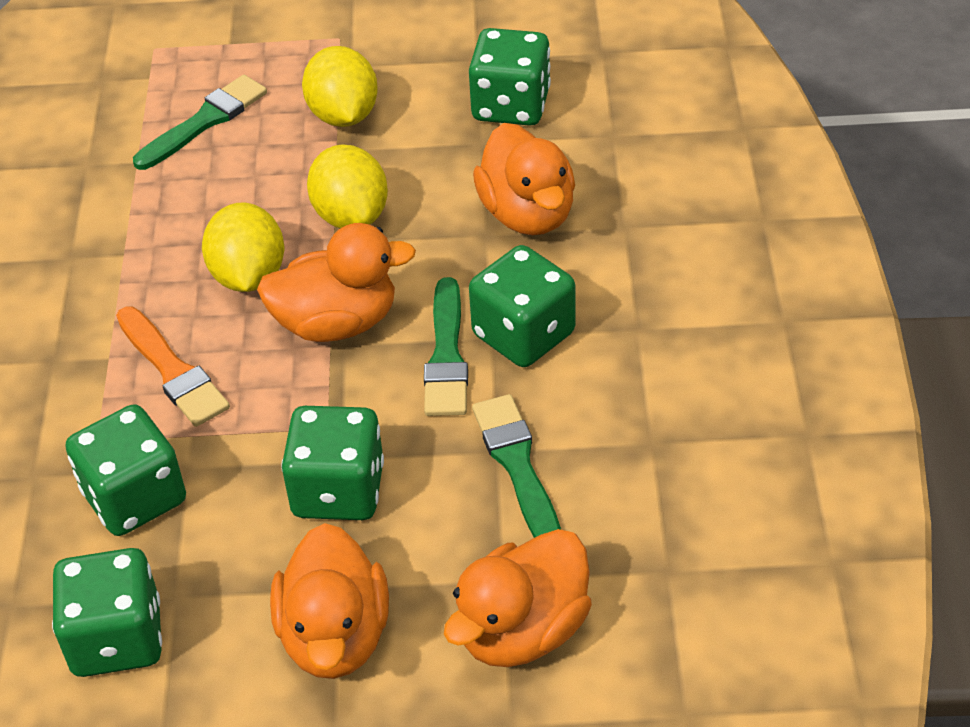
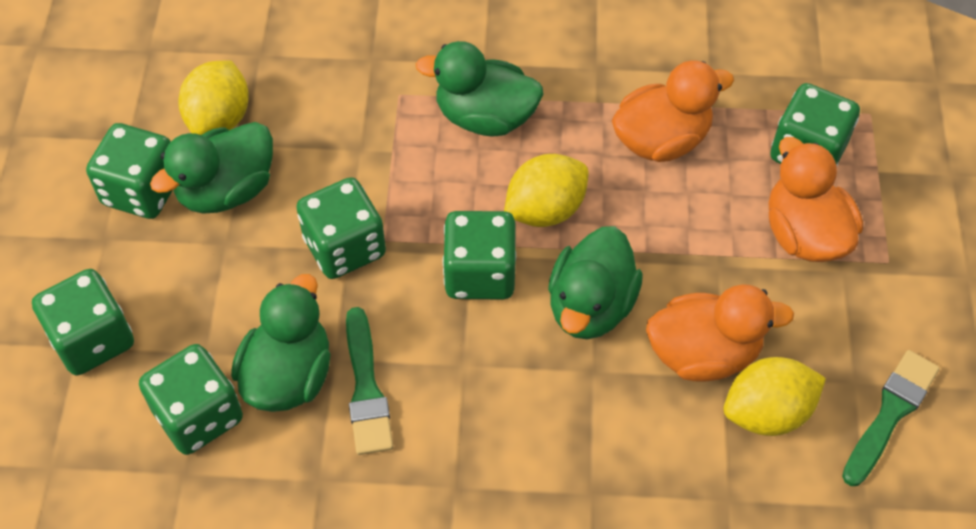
green brush: 3 -> 2
green dice: 5 -> 6
green duck: 0 -> 4
orange brush: 1 -> 0
orange duck: 4 -> 3

